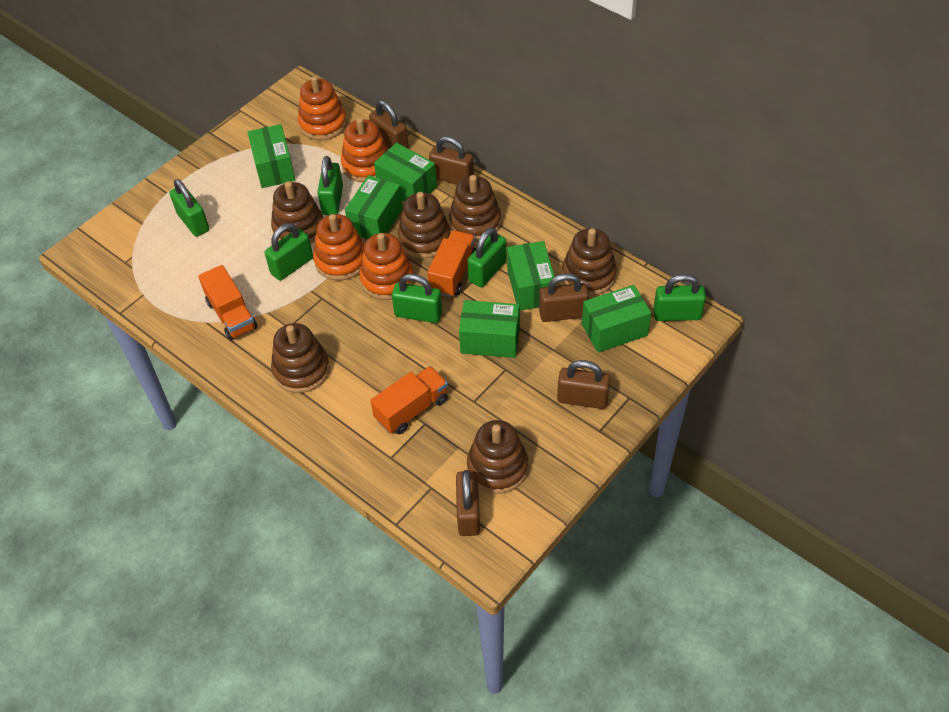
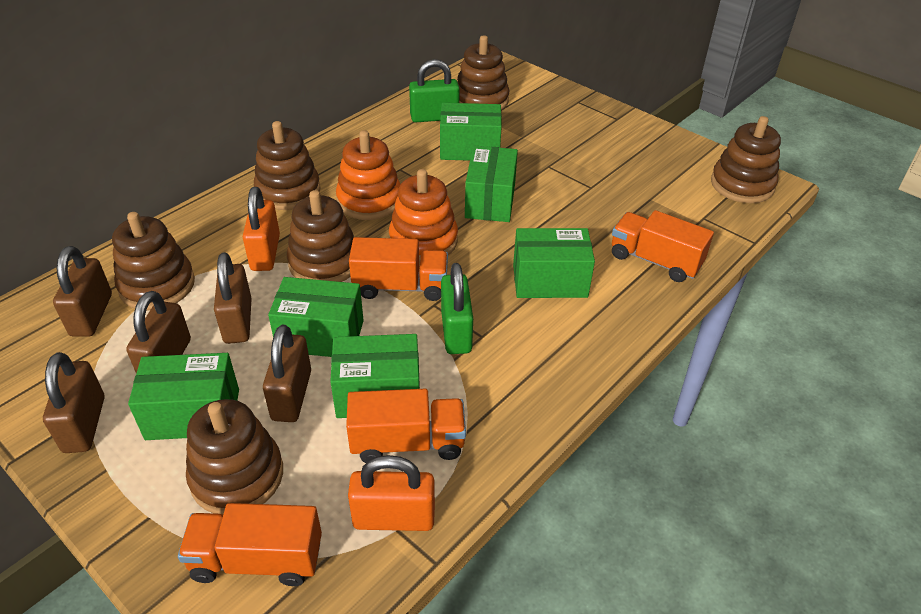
green padlock: 6 -> 2
orange padlock: 0 -> 2
orange stacking toy: 4 -> 2
orange truck: 3 -> 4

